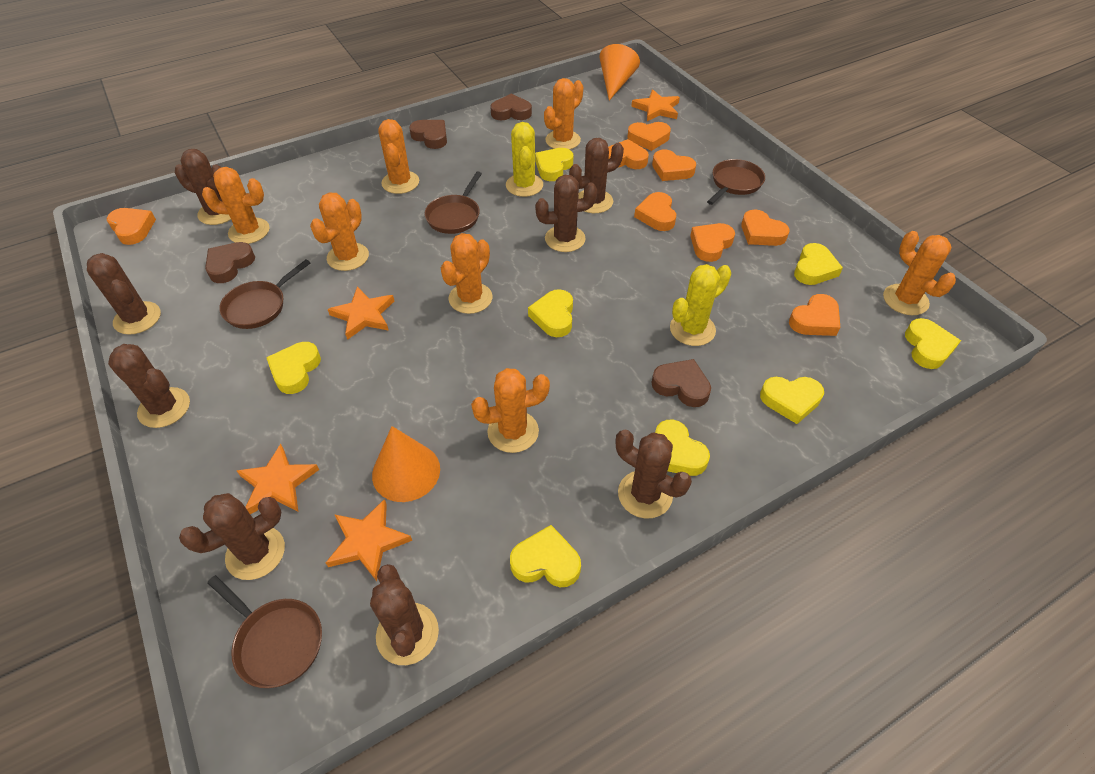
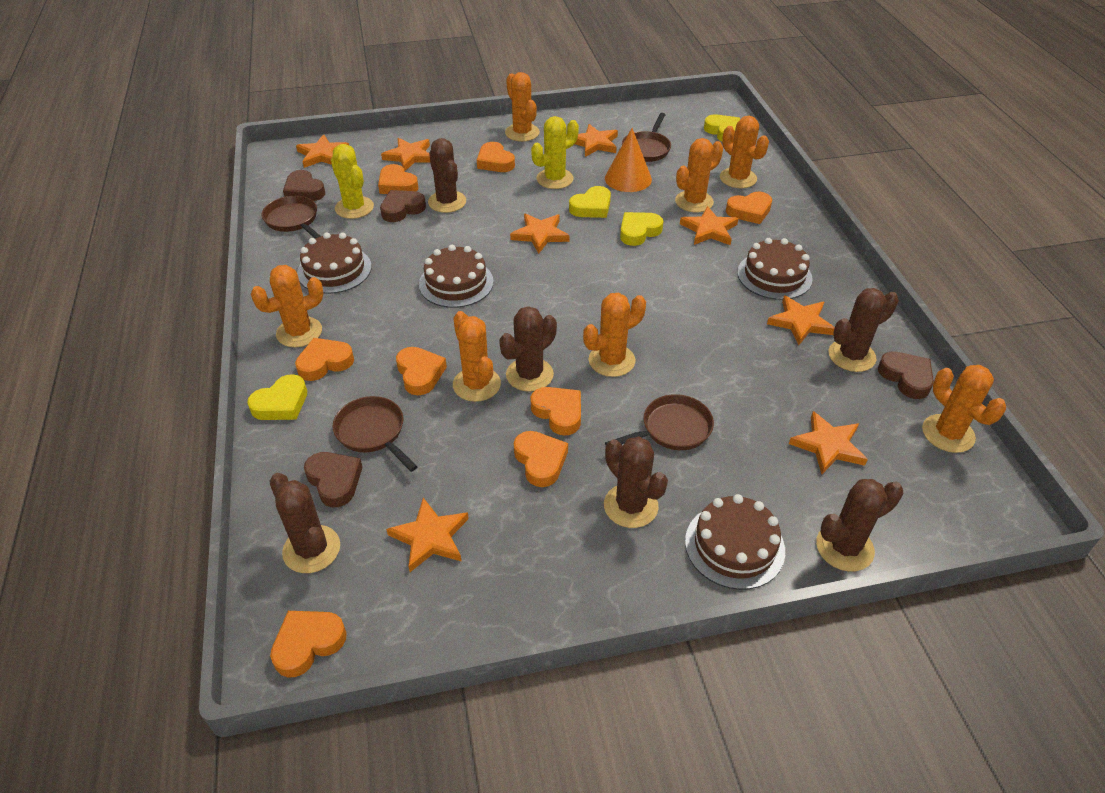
brown cactus: 8 -> 6
brown cake: 0 -> 4
orange cone: 2 -> 1
orange star: 4 -> 8
yellow heart: 8 -> 4

